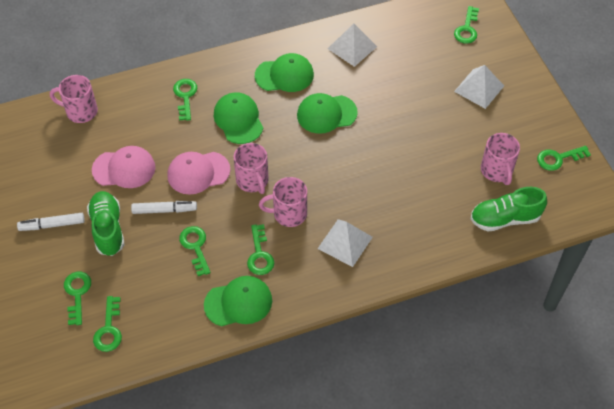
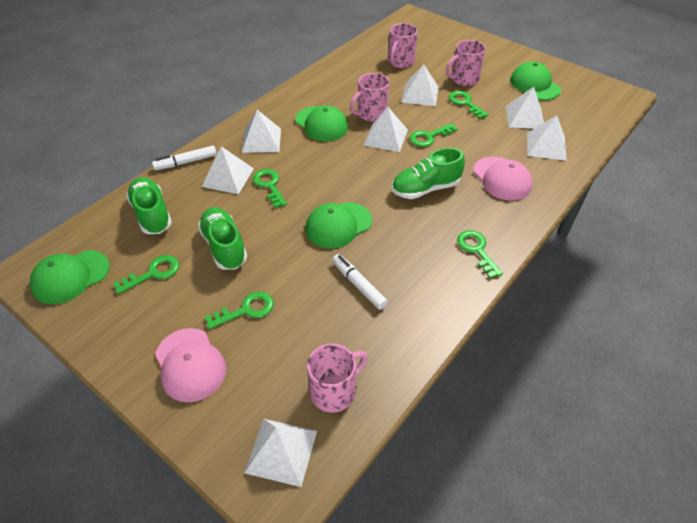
green key: 7 -> 6
green shoe: 2 -> 3
white pyramid: 3 -> 7

